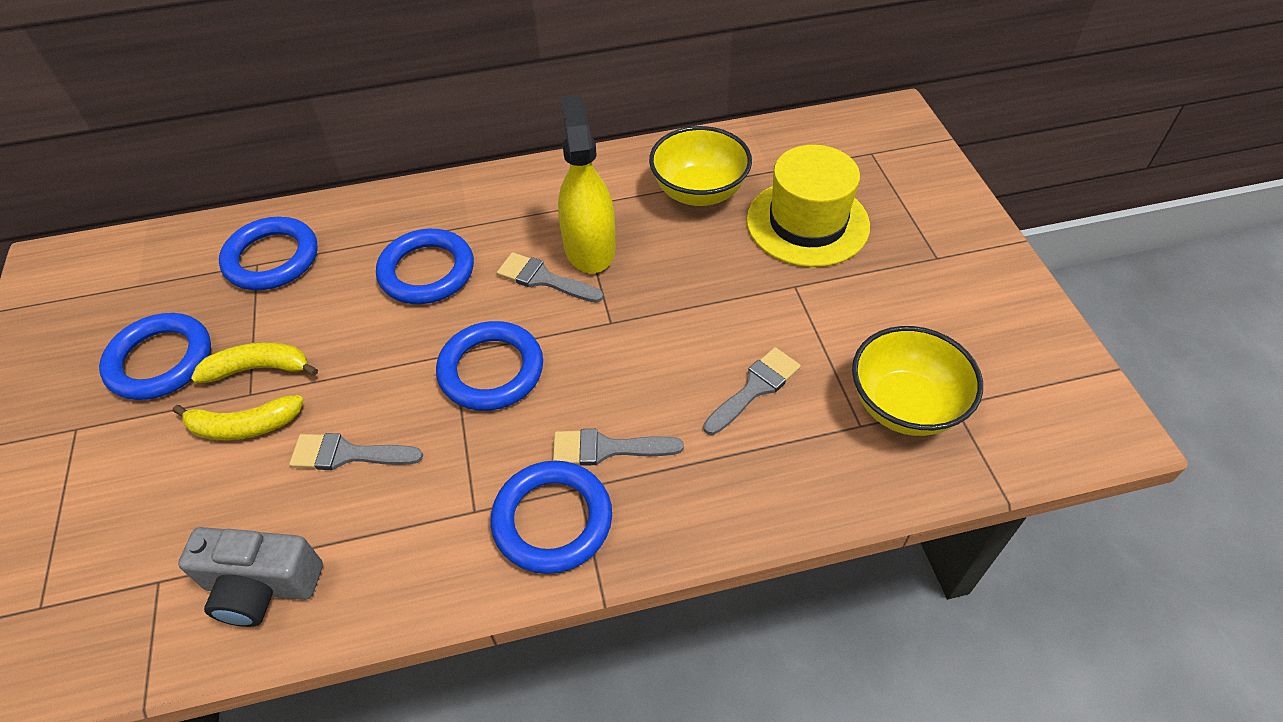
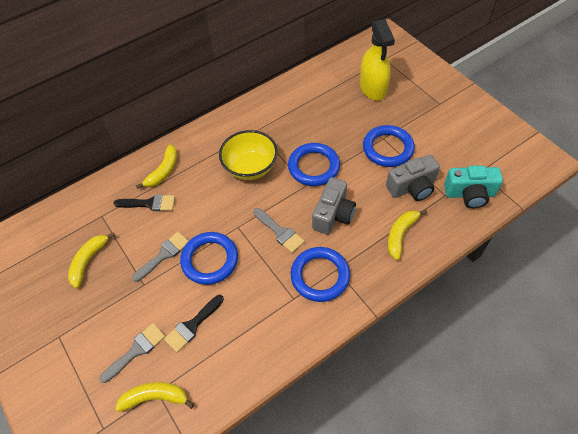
black brush: 0 -> 2
blue ring: 5 -> 4
grey brush: 4 -> 3
grey camera: 1 -> 2
turquoise camera: 0 -> 1
yellow banana: 2 -> 4
yellow bowl: 2 -> 1
yellow hat: 1 -> 0

